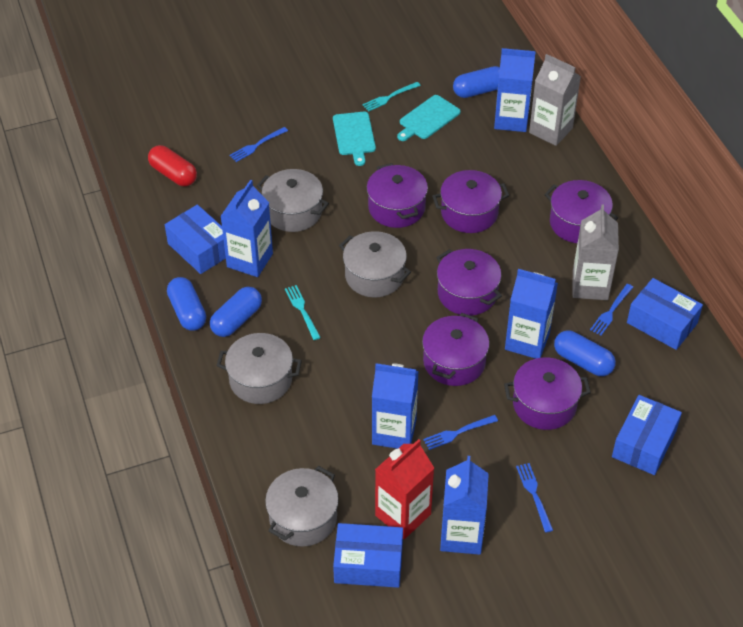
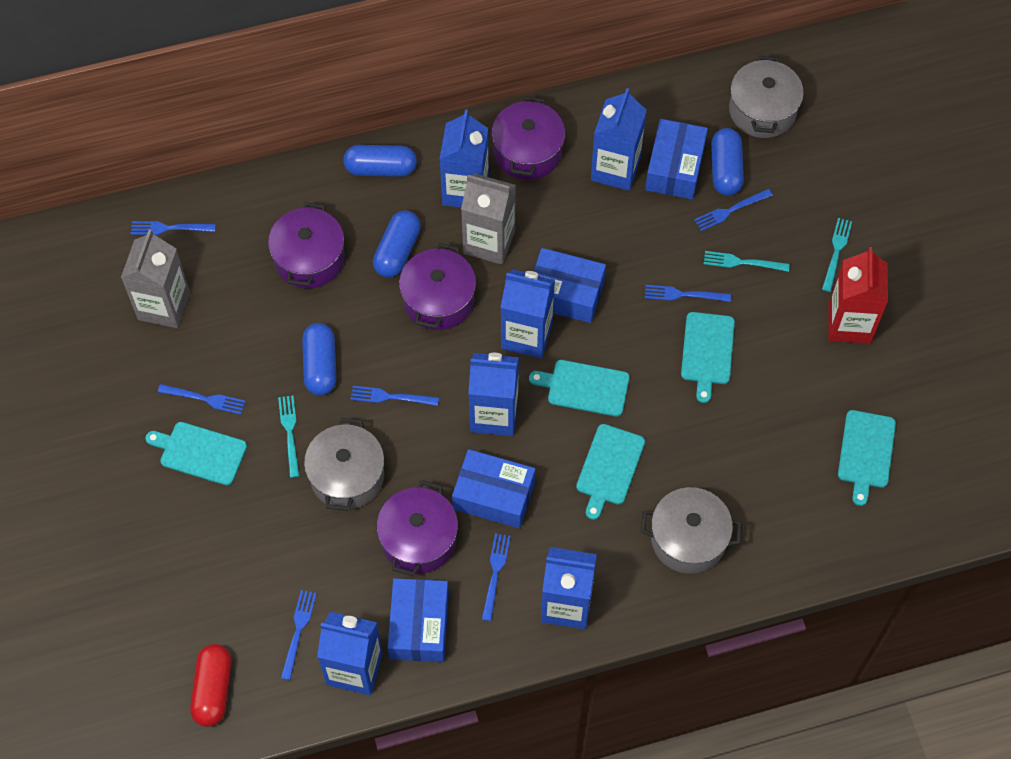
blue carton: 5 -> 6
blue fork: 4 -> 7
grey pot: 4 -> 3
purple pot: 6 -> 4
turquoise cutting board: 2 -> 5
turquoise fork: 2 -> 3

